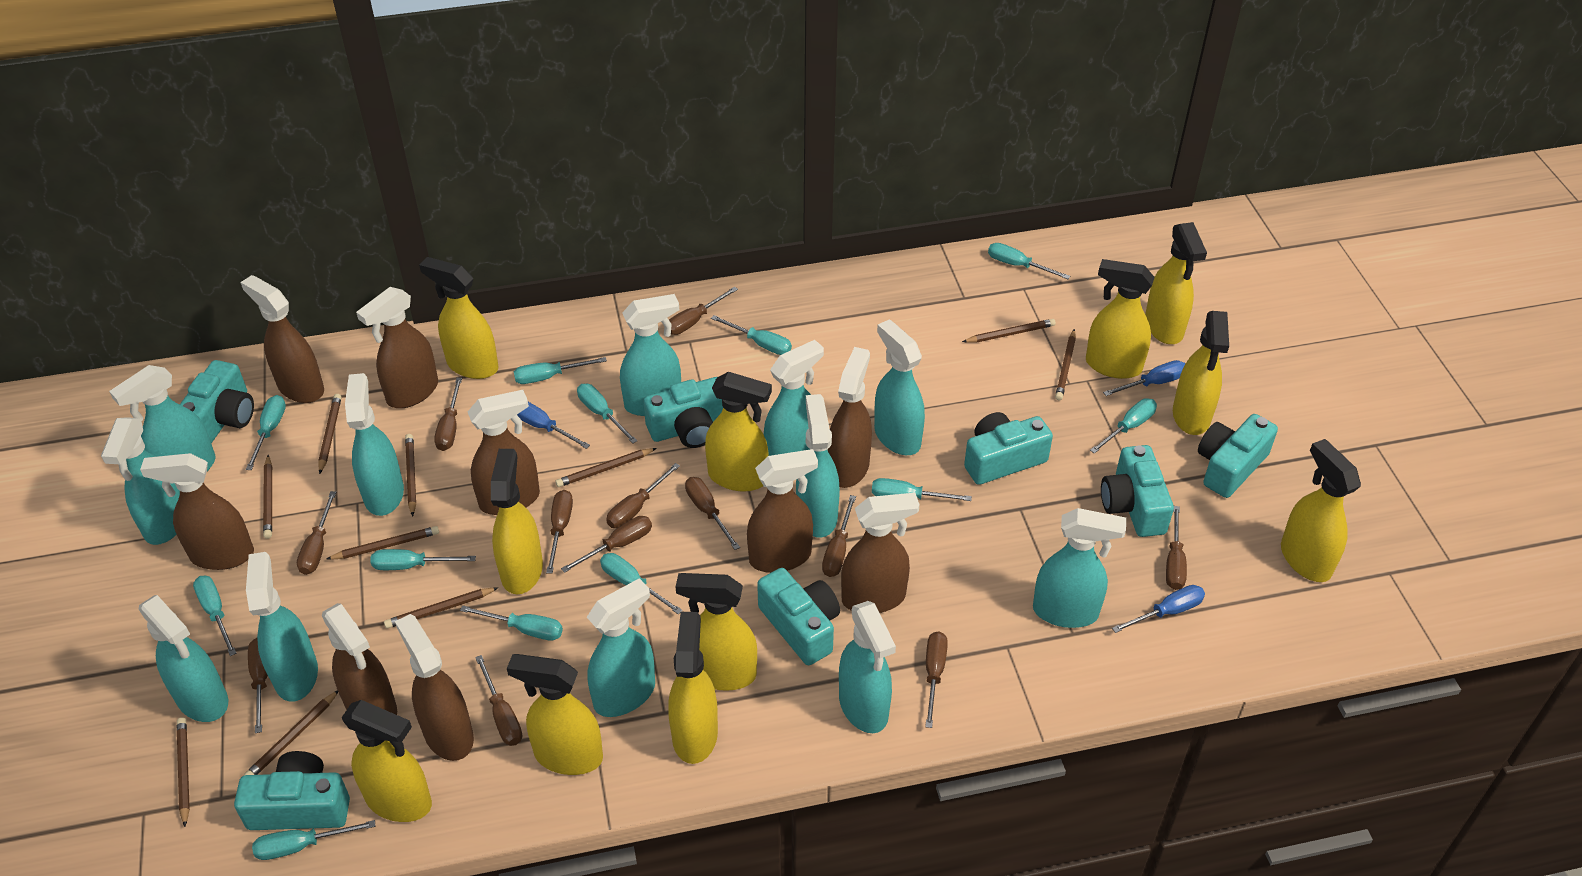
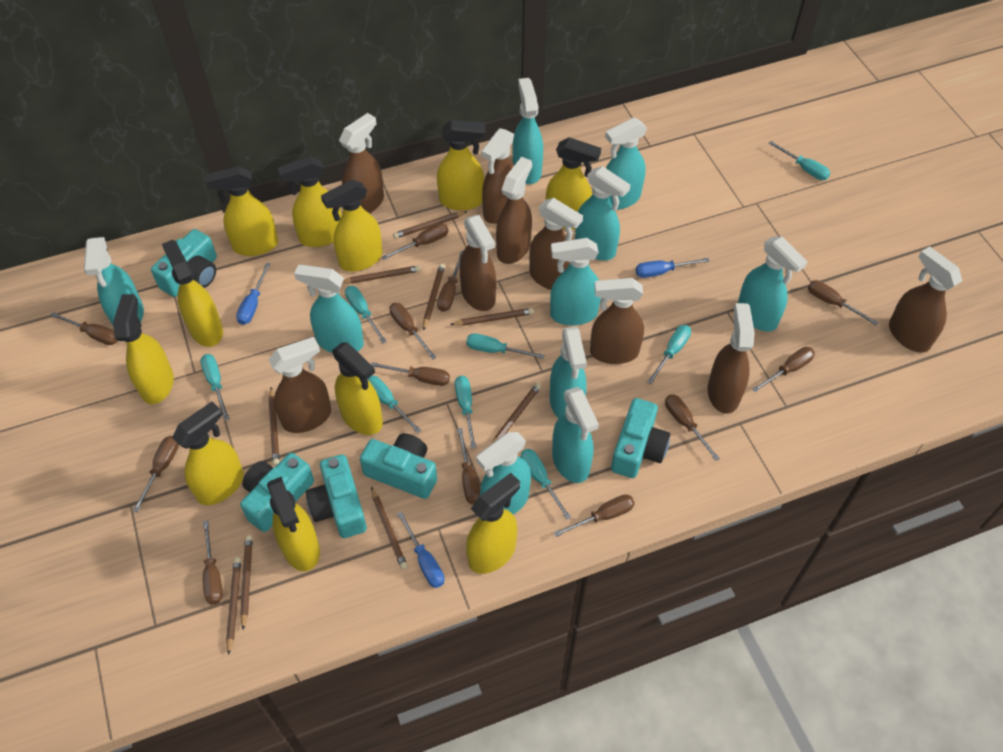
brown pencil: 10 -> 9
turquoise camera: 7 -> 5
turquoise screwdriver: 12 -> 8
turquoise spray bottle: 12 -> 10

